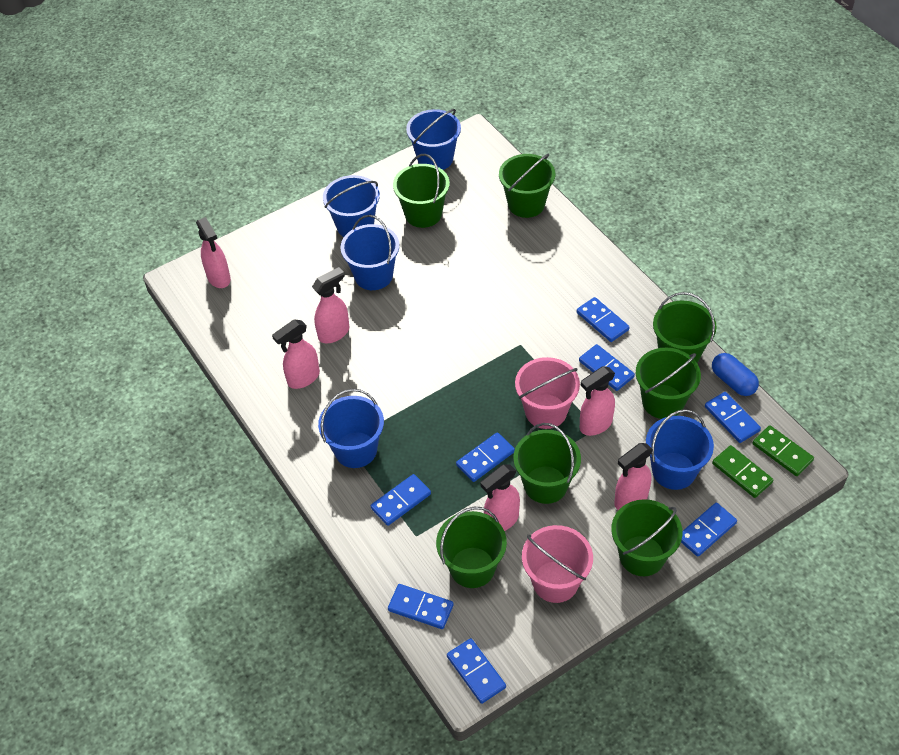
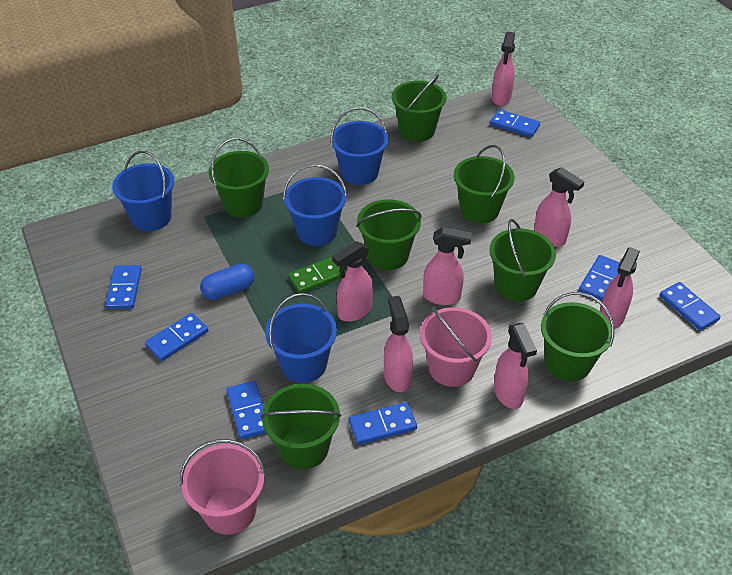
blue bucket: 5 -> 4
blue domino: 8 -> 7
green domino: 2 -> 1
pink spray bottle: 6 -> 7

